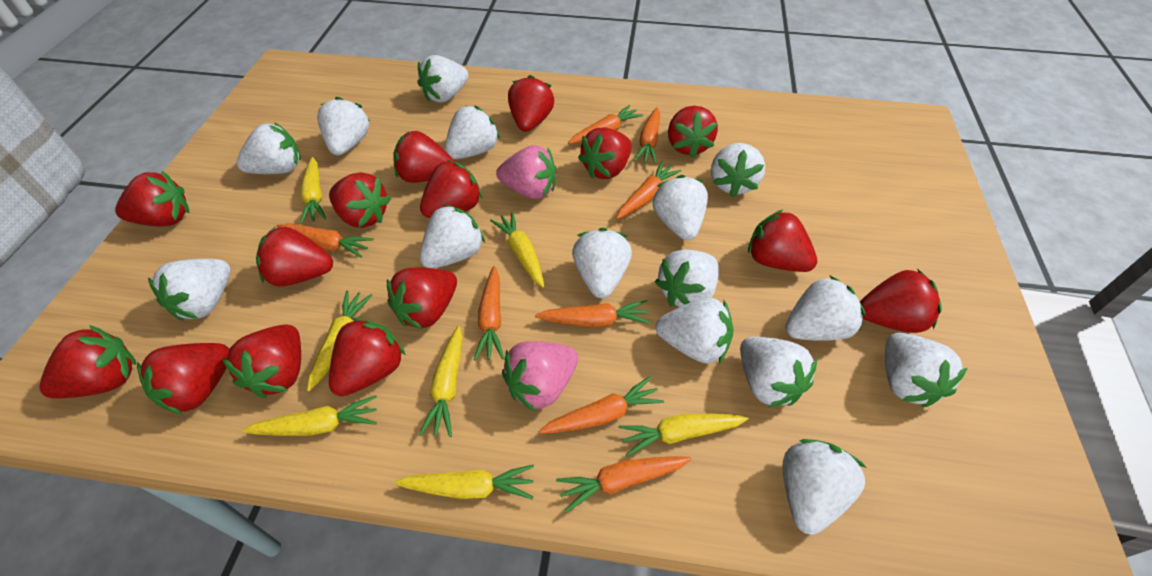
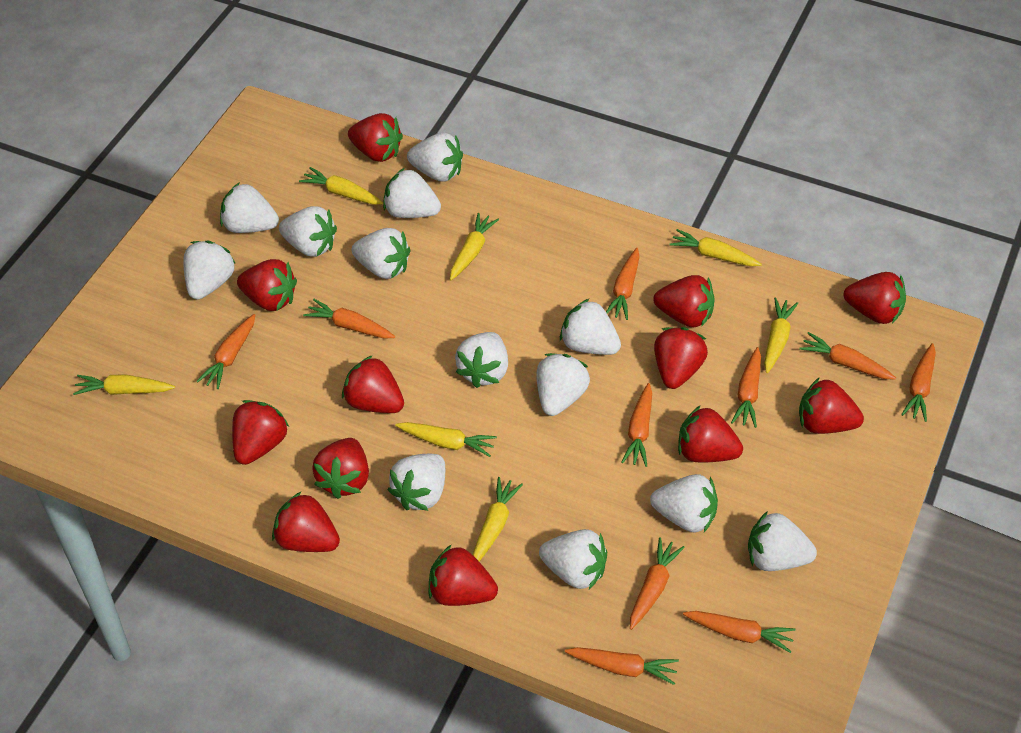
orange carrot: 8 -> 10
pink strawberry: 2 -> 0
red strawberry: 15 -> 12
white strawberry: 15 -> 13

